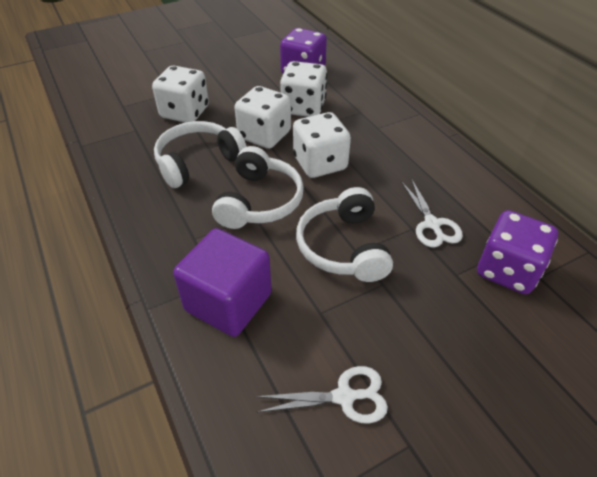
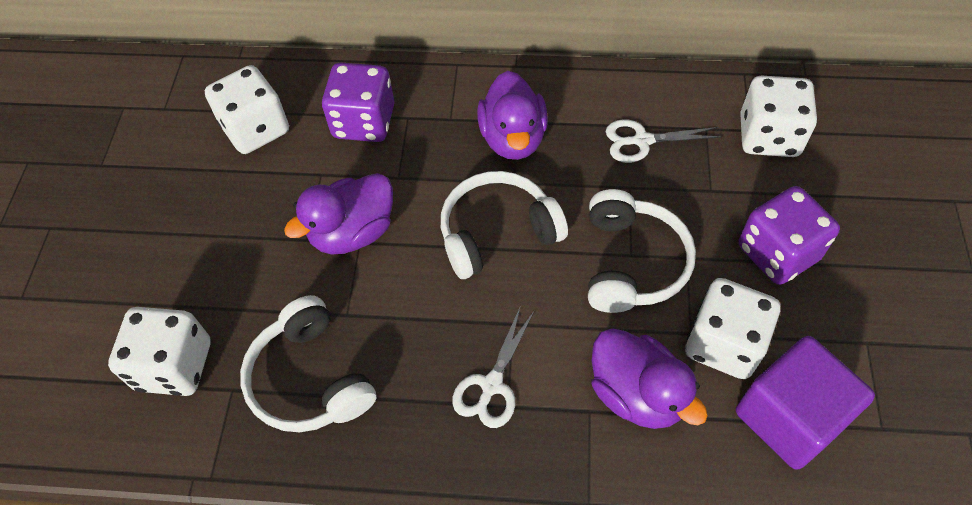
purple duck: 0 -> 3

